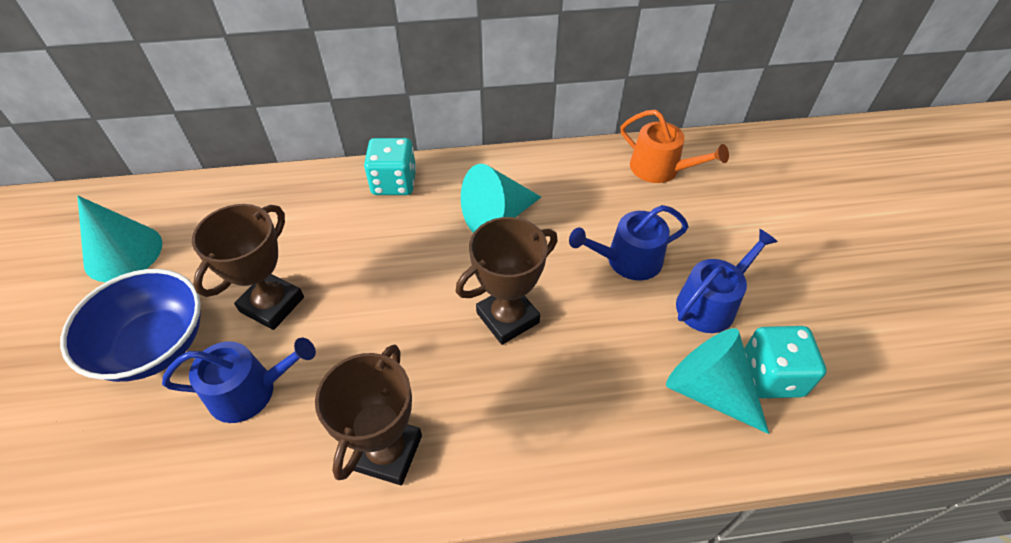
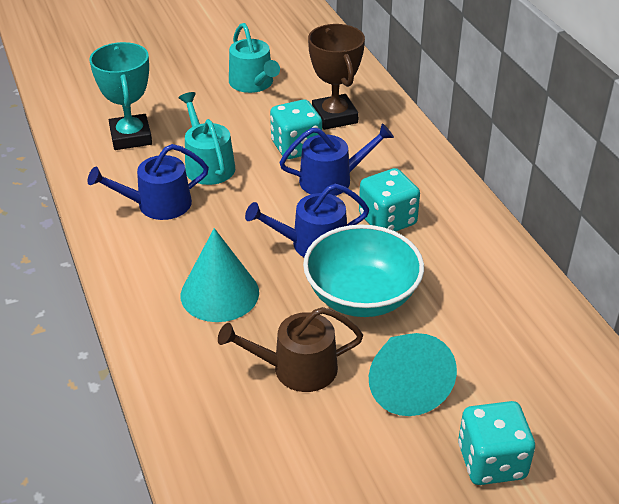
blue bowl: 1 -> 0
brown trophy: 3 -> 1
brown watering can: 0 -> 1
orange watering can: 1 -> 0
turquoise bowl: 0 -> 1
turquoise cone: 3 -> 2
turquoise dice: 2 -> 3
turquoise trophy: 0 -> 1
turquoise watering can: 0 -> 2

